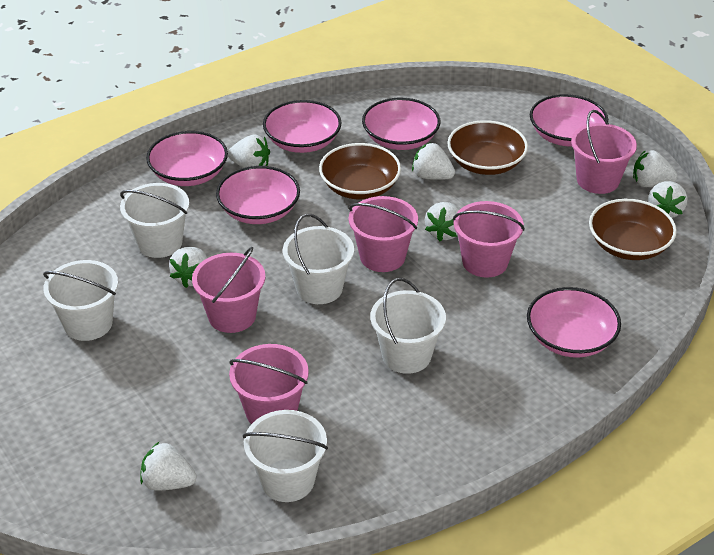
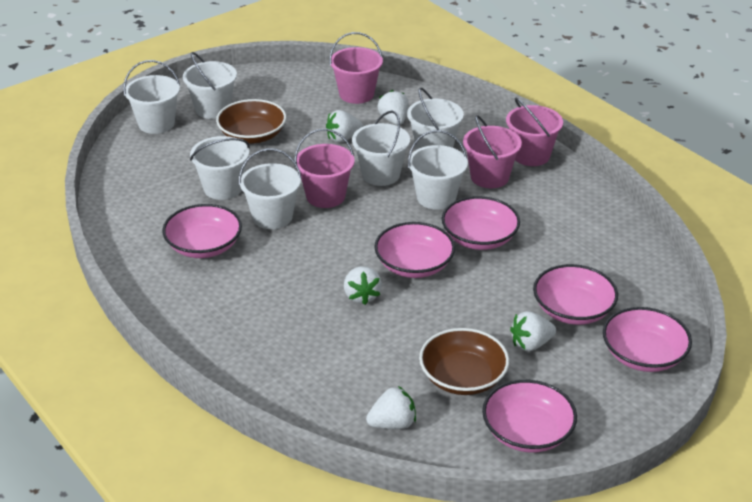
brown bowl: 3 -> 2
pink bucket: 5 -> 4
white bucket: 5 -> 7
white strawberry: 7 -> 5

